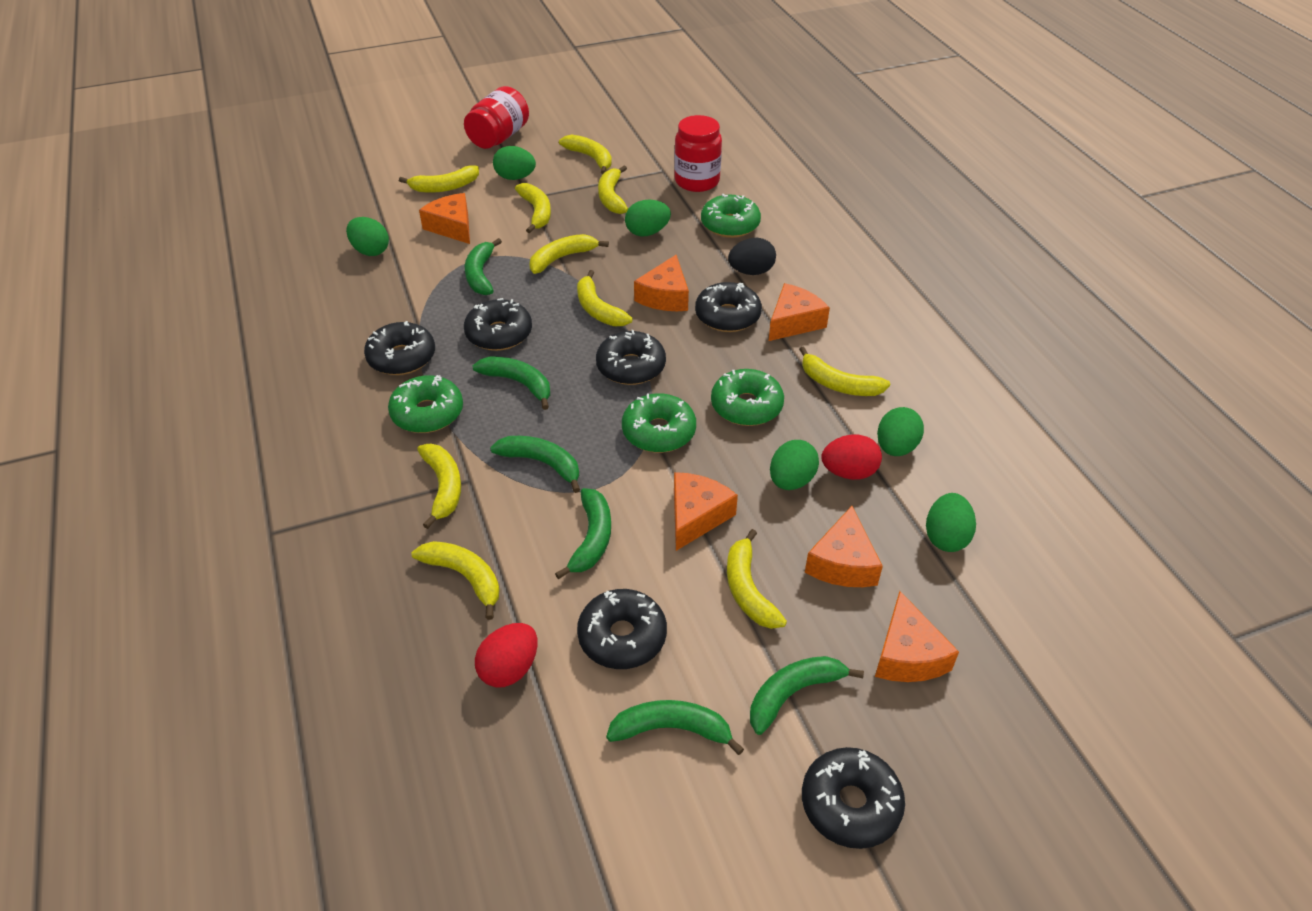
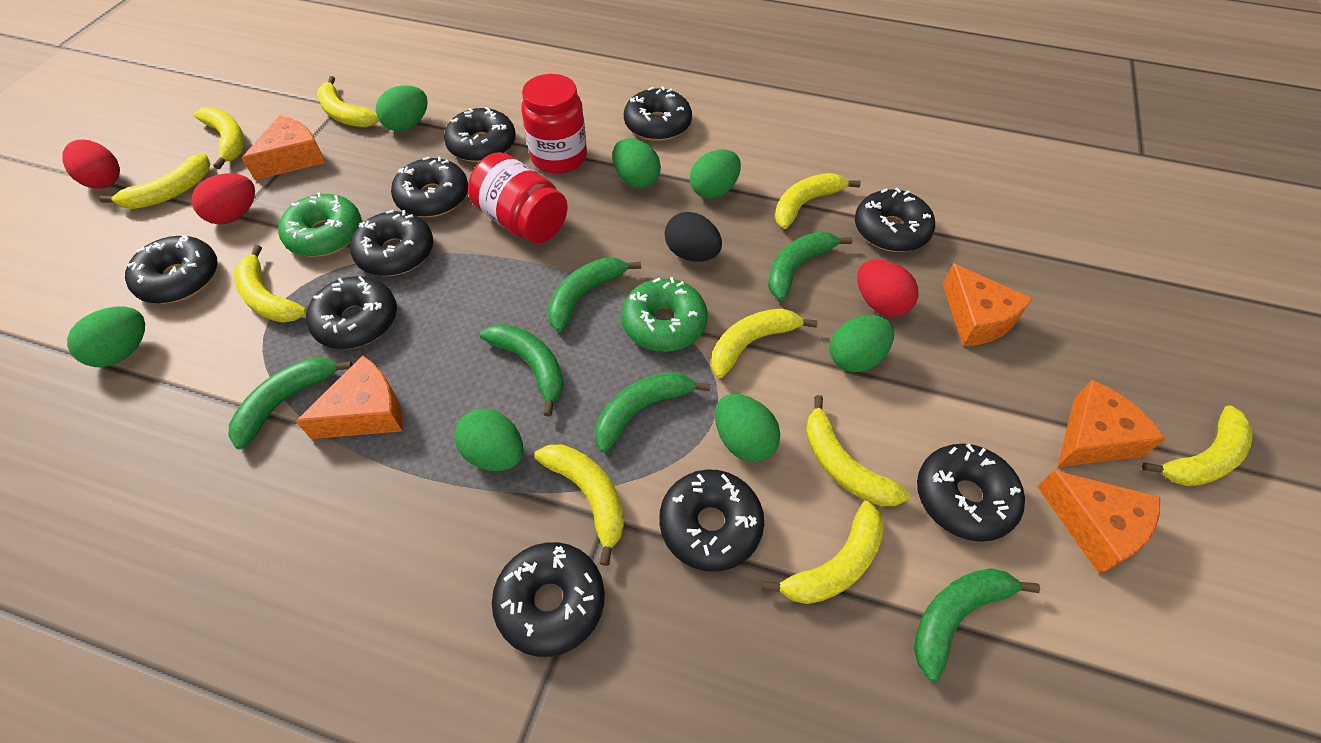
black donut: 6 -> 10
green donut: 4 -> 2
green egg: 6 -> 7
orange cheese: 6 -> 5
red egg: 2 -> 3

